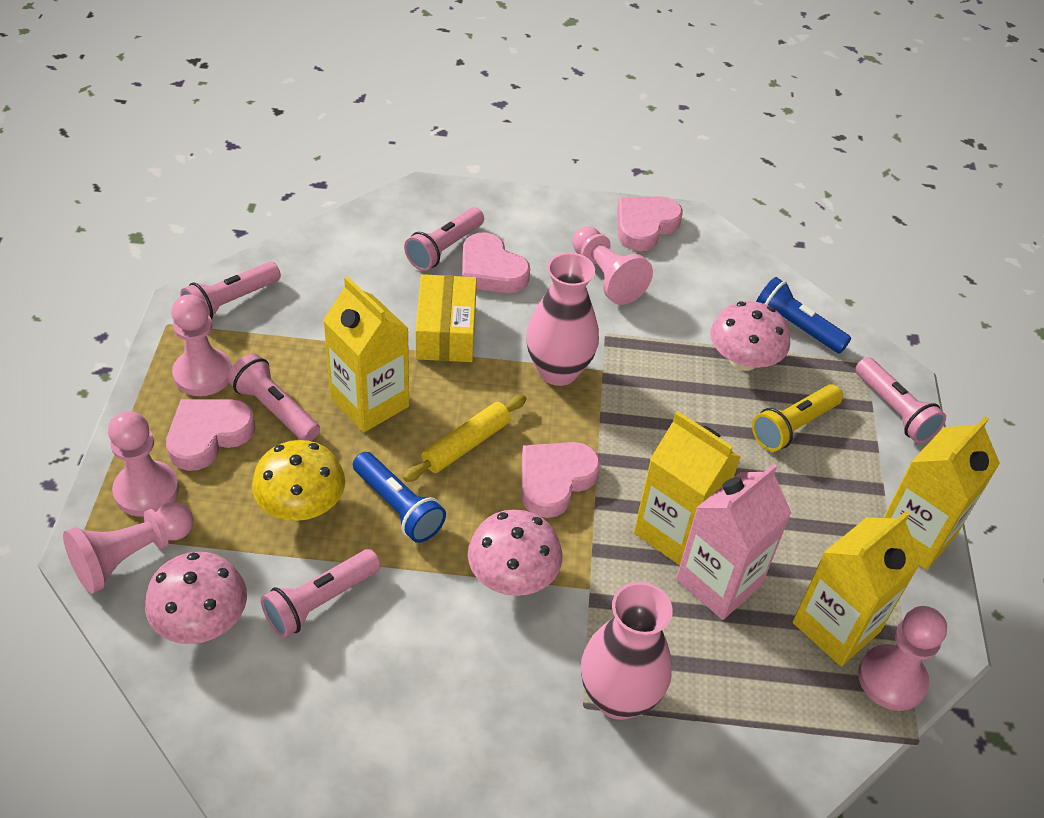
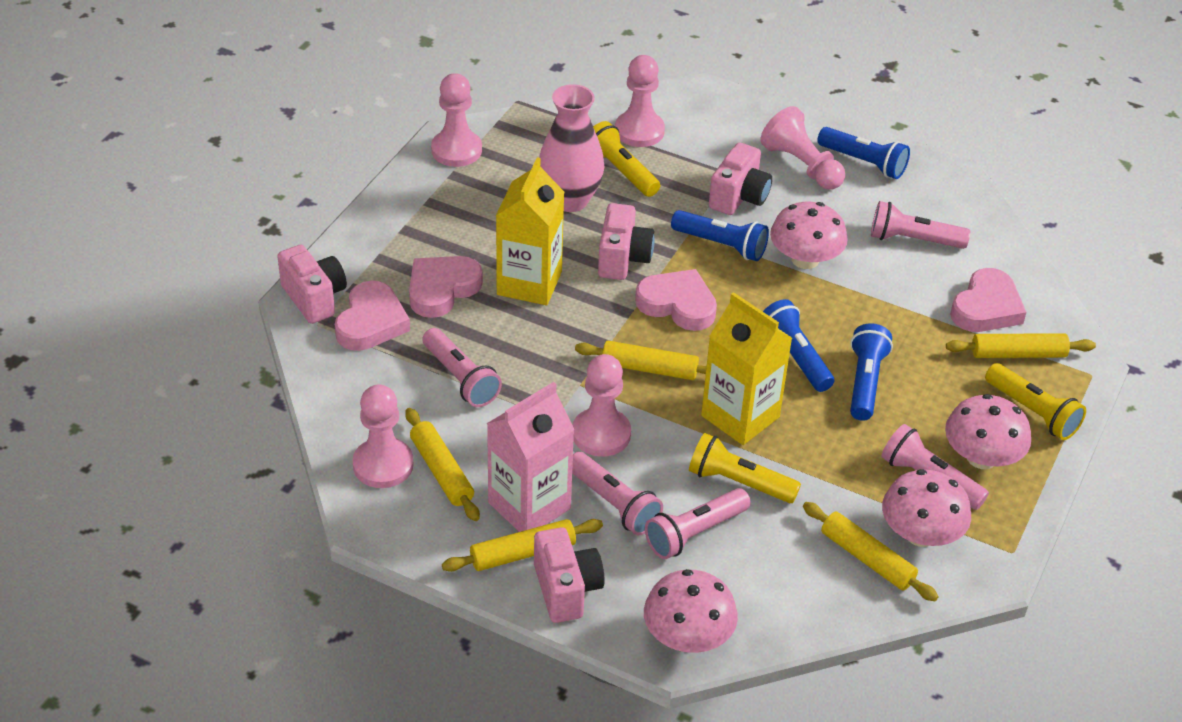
blue flashlight: 2 -> 4
pink camera: 0 -> 4
pink mushroom: 3 -> 4
pink vase: 2 -> 1
yellow box: 1 -> 0
yellow carton: 4 -> 2
yellow flashlight: 1 -> 3
yellow mushroom: 1 -> 0
yellow rolling pin: 1 -> 5

